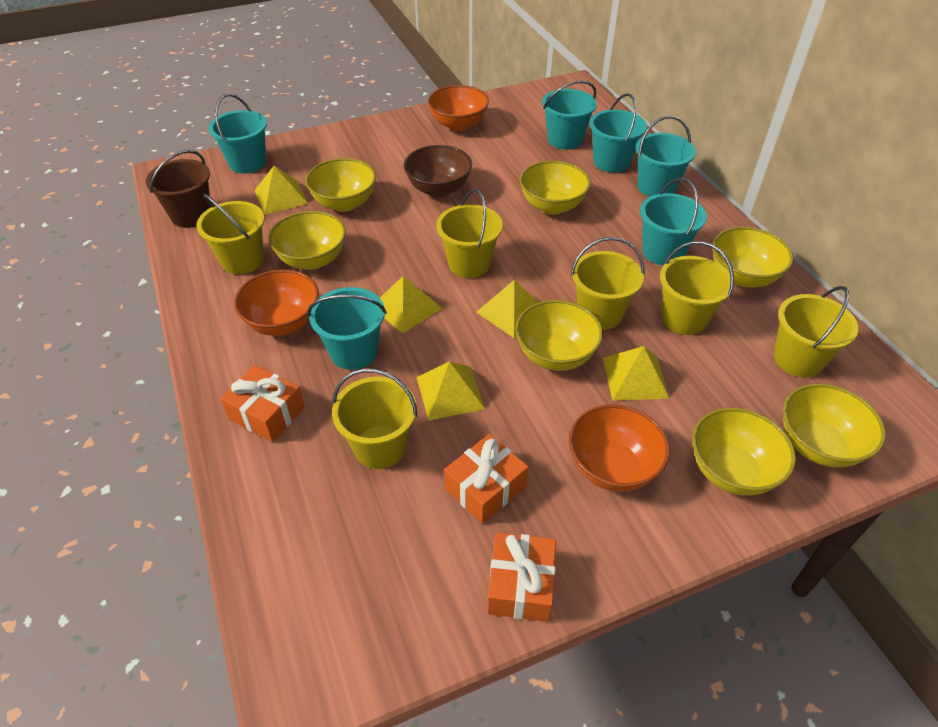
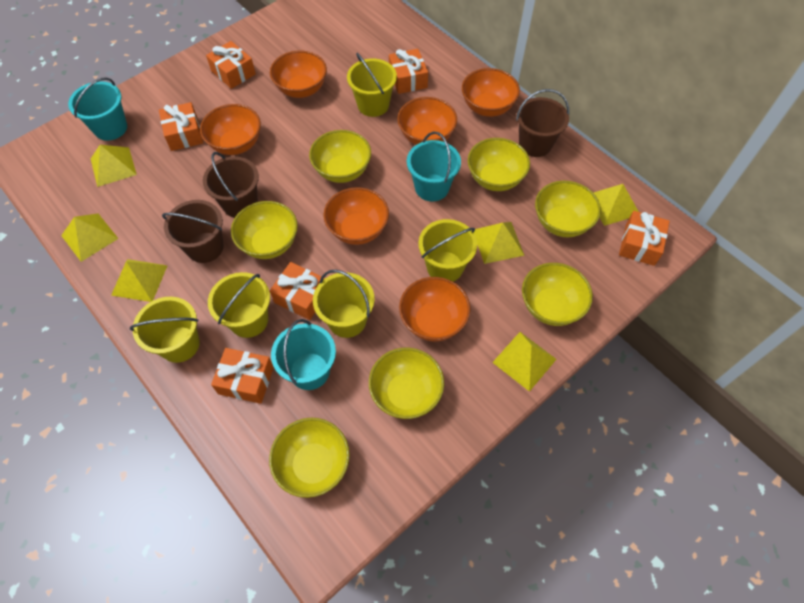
brown bowl: 1 -> 0
brown bucket: 1 -> 3
orange bowl: 3 -> 6
orange gift: 3 -> 6
turquoise bucket: 6 -> 3
yellow bucket: 6 -> 5
yellow pyramid: 5 -> 6

